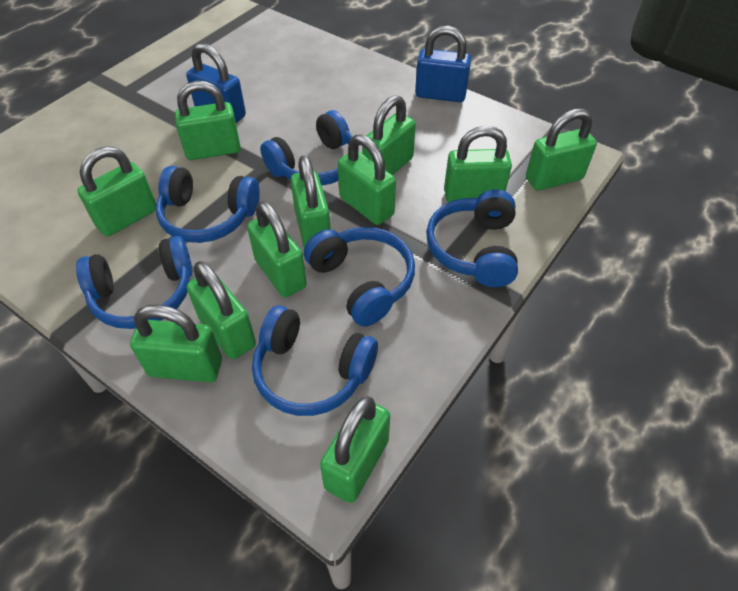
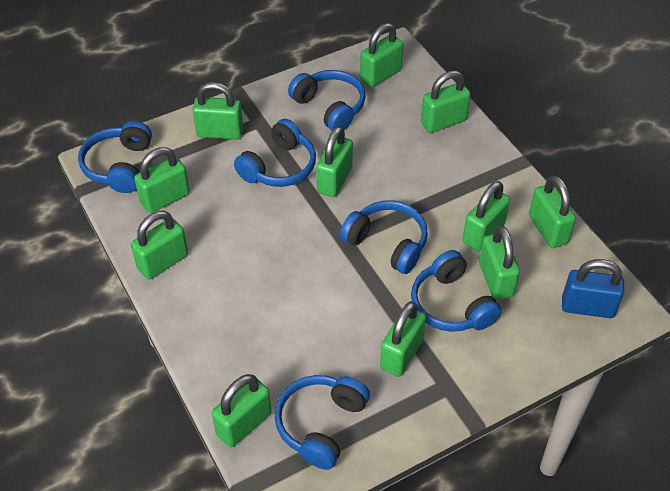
blue padlock: 2 -> 1

